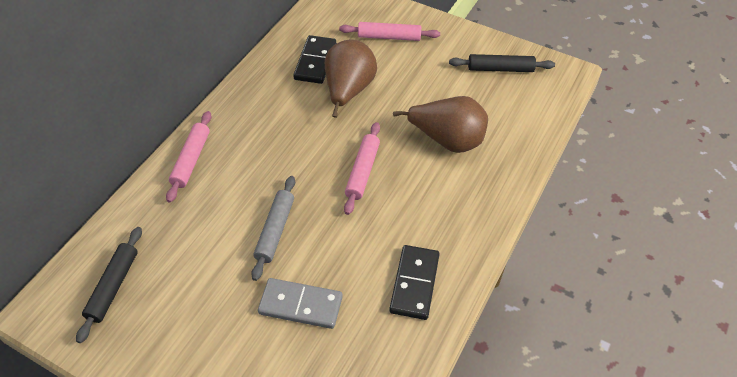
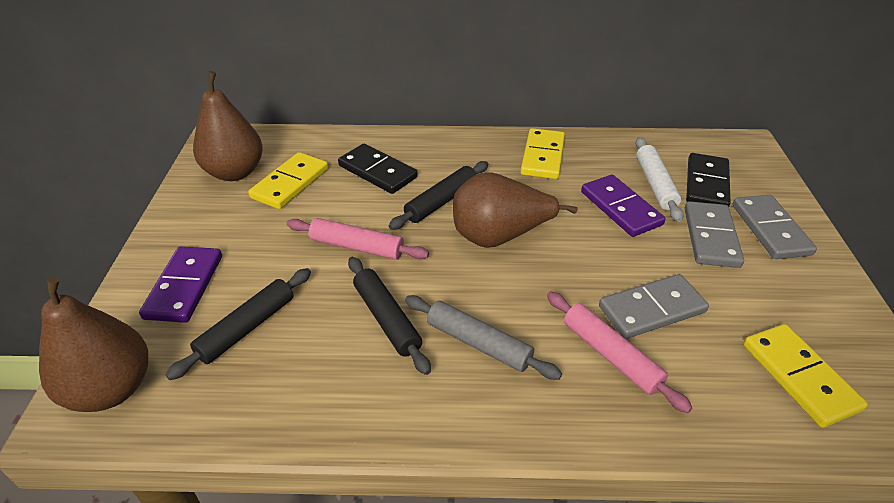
black rolling pin: 2 -> 3
brown pear: 2 -> 3
grey domino: 1 -> 3
pink rolling pin: 3 -> 2
purple domino: 0 -> 2
white rolling pin: 0 -> 1
yellow domino: 0 -> 3

